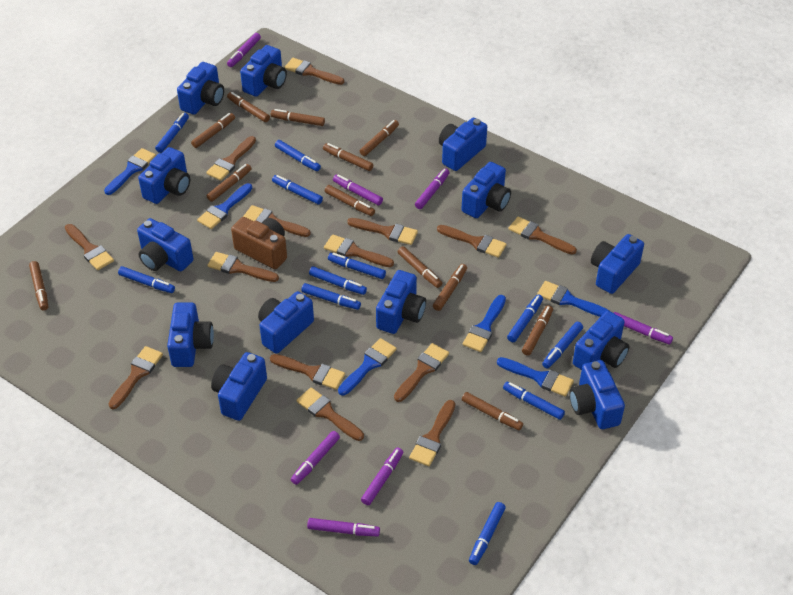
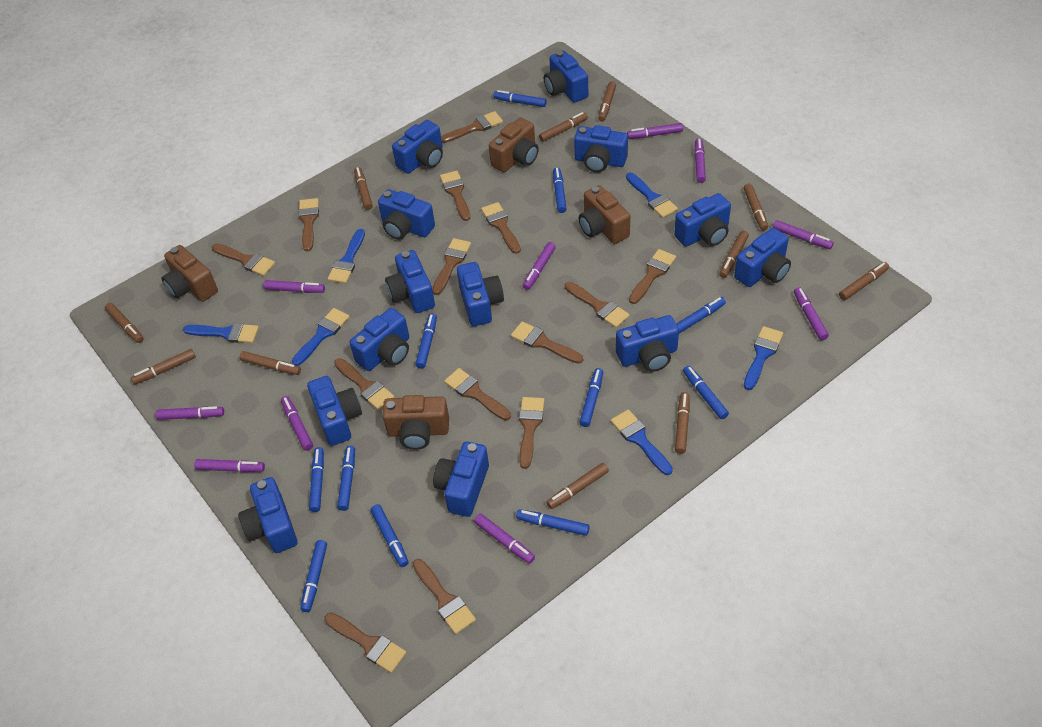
brown camera: 1 -> 4
brown marker: 12 -> 11
purple marker: 7 -> 10

